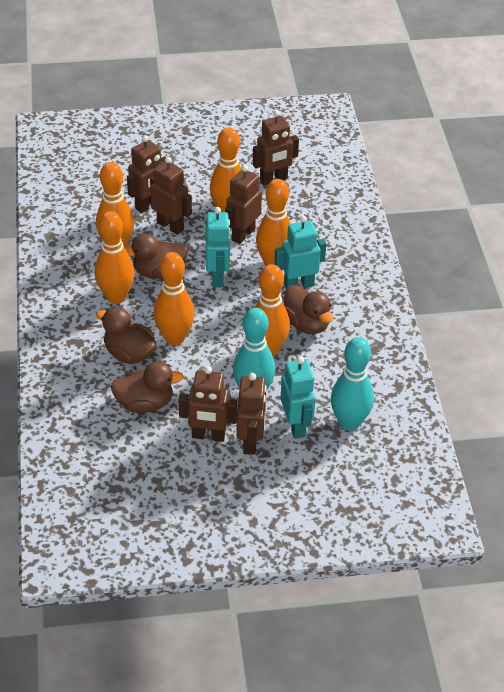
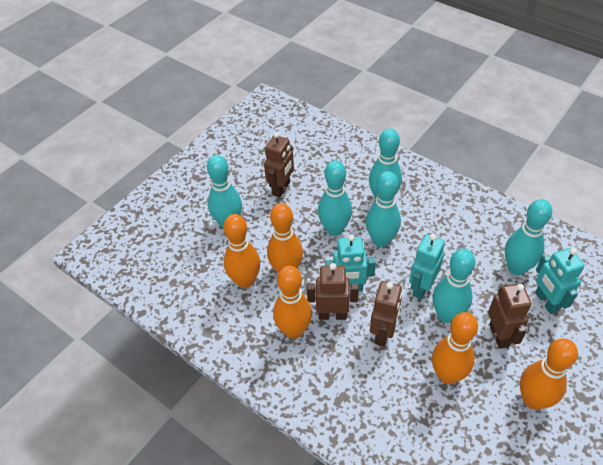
brown duck: 4 -> 0
brown robot: 6 -> 4
orange bowling pin: 6 -> 5
turquoise bowling pin: 2 -> 6

